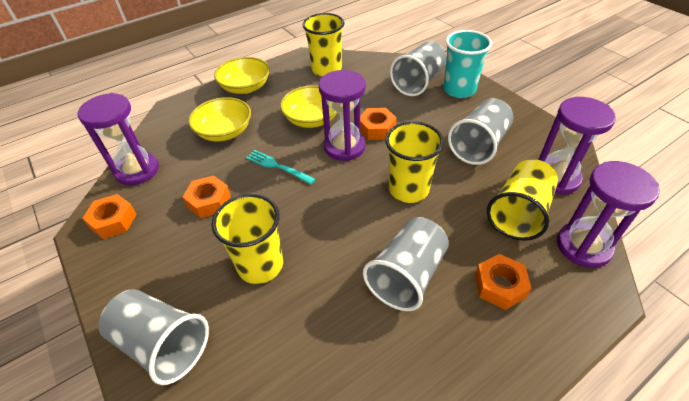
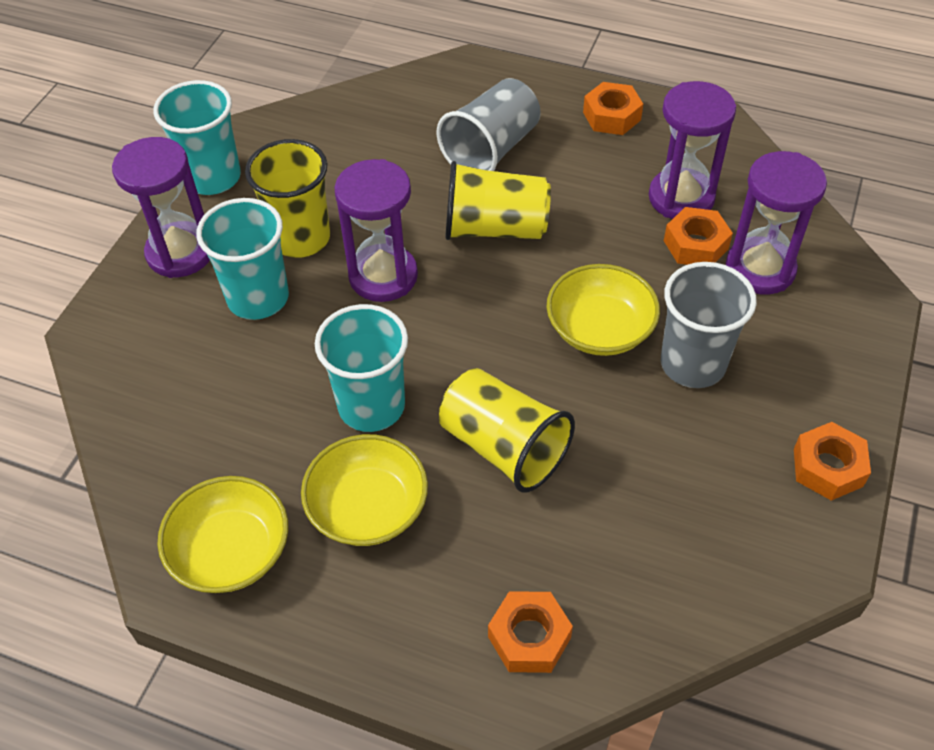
grey cup: 4 -> 2
turquoise cup: 1 -> 3
turquoise fork: 1 -> 0
yellow cup: 4 -> 3

